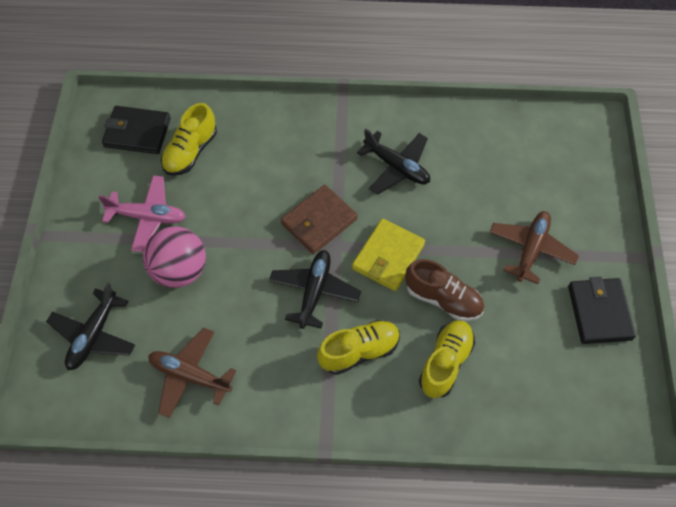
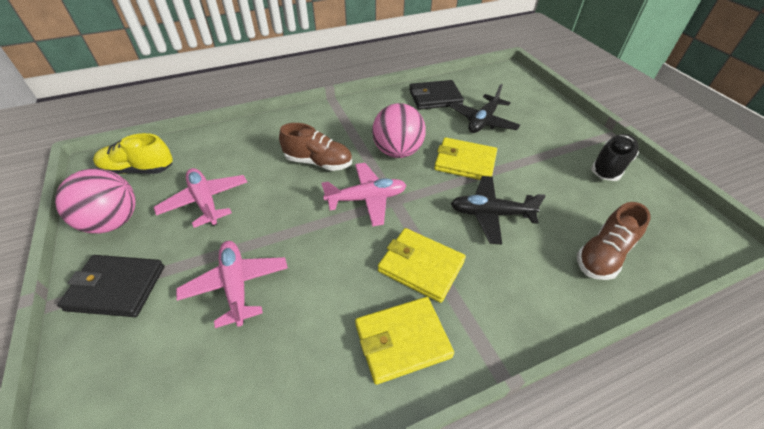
black plane: 3 -> 2
black shoe: 0 -> 1
brown plane: 2 -> 0
brown shoe: 1 -> 2
brown wallet: 1 -> 0
pink ball: 1 -> 2
pink plane: 1 -> 3
yellow shoe: 3 -> 1
yellow wallet: 1 -> 3

